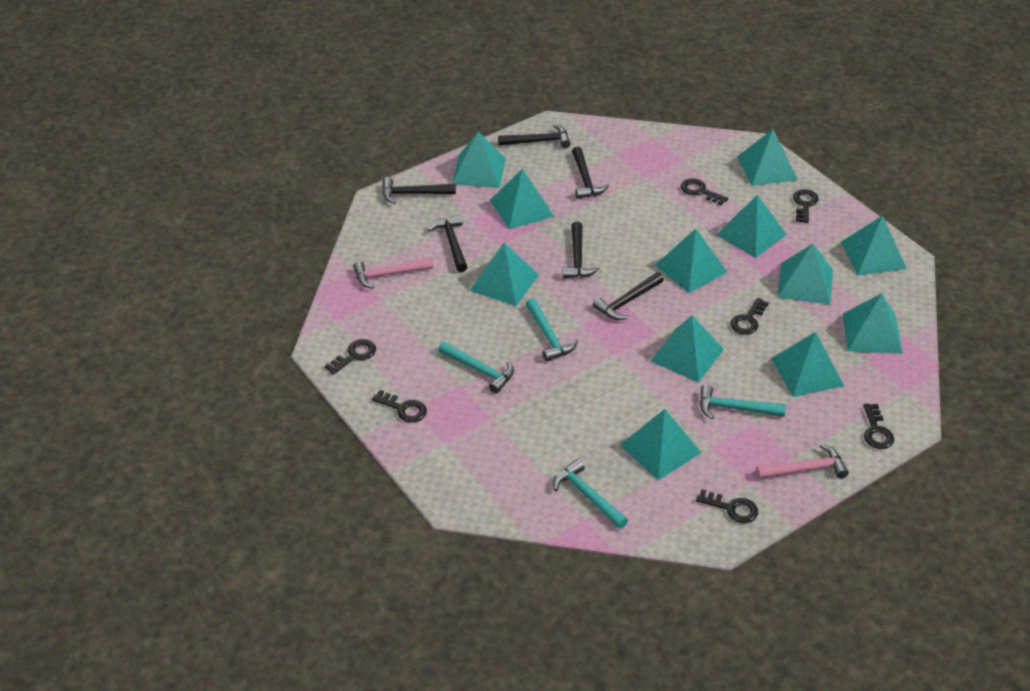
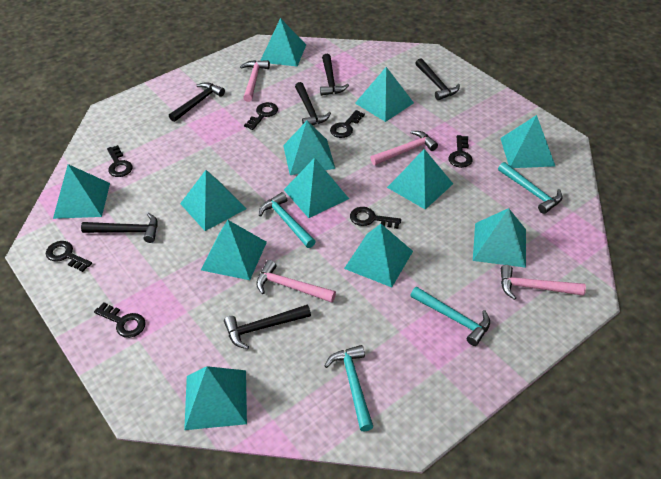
pink hammer: 2 -> 4

